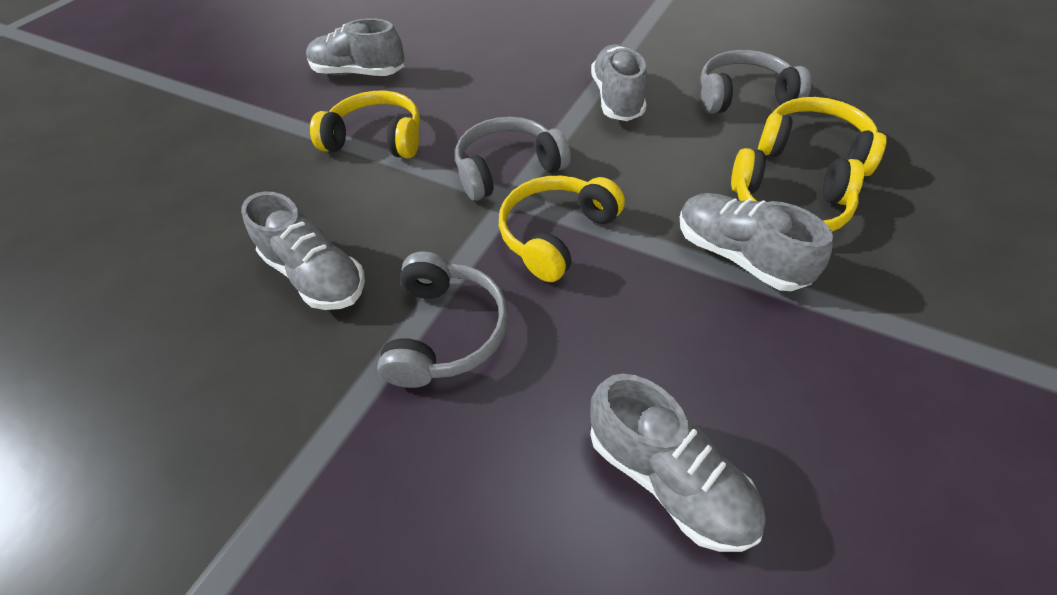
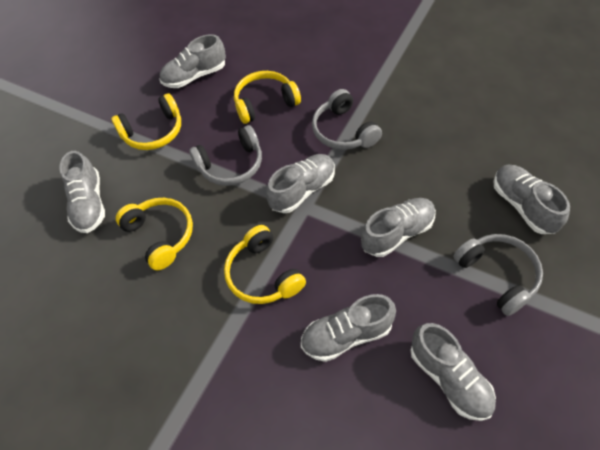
grey shoe: 5 -> 7

